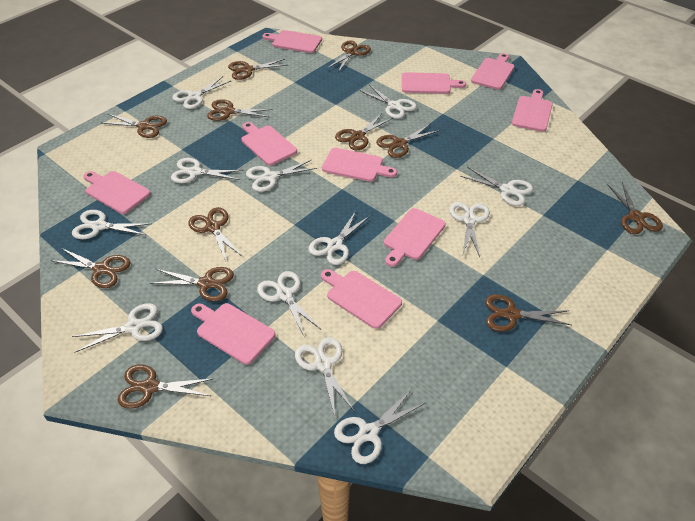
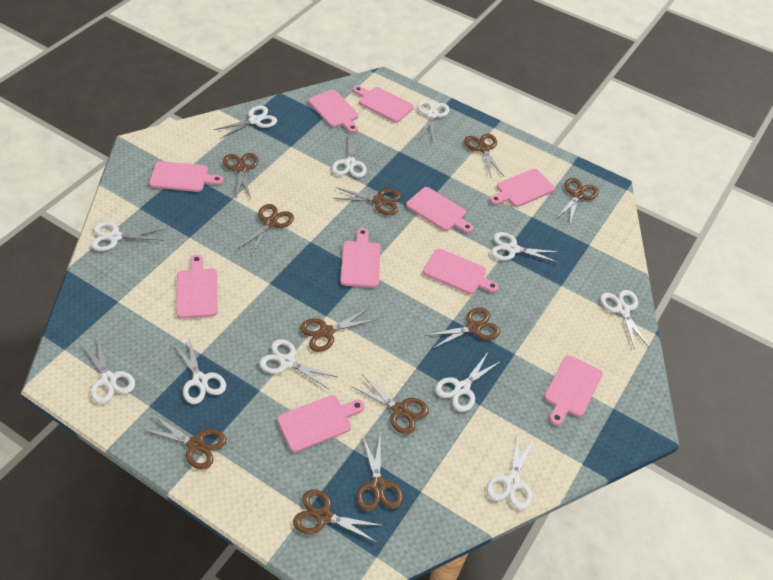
brown scissors: 12 -> 11
white scissors: 12 -> 11

